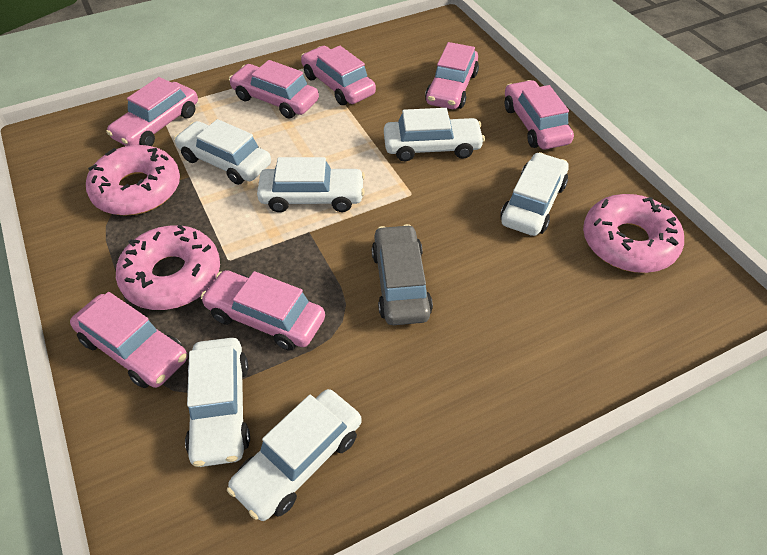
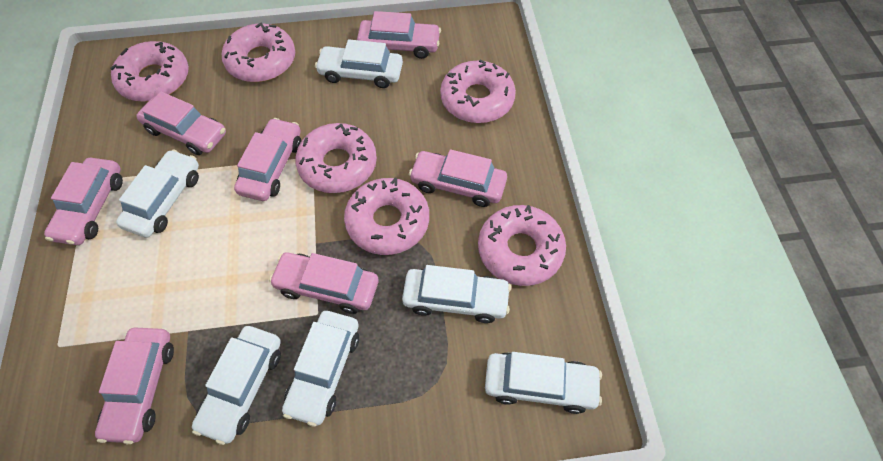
grey car: 1 -> 0
pink donut: 3 -> 6

